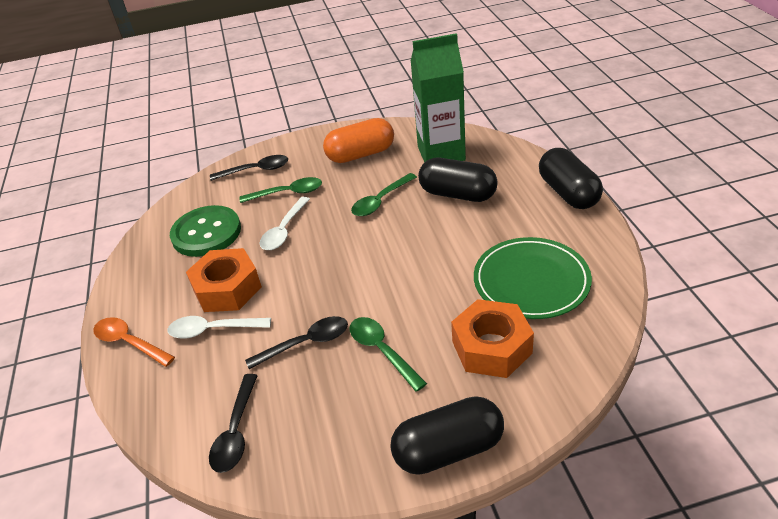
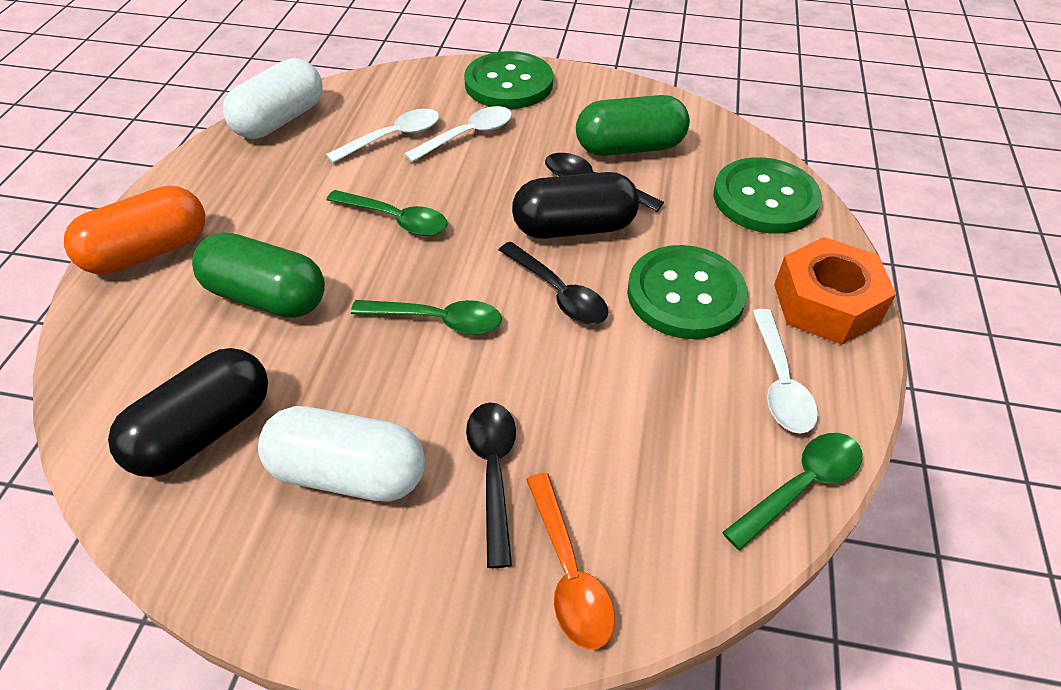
black capsule: 3 -> 2
green button: 1 -> 3
green capsule: 0 -> 2
green carton: 1 -> 0
green plate: 1 -> 0
orange nut: 2 -> 1
white capsule: 0 -> 2
white spoon: 2 -> 3

